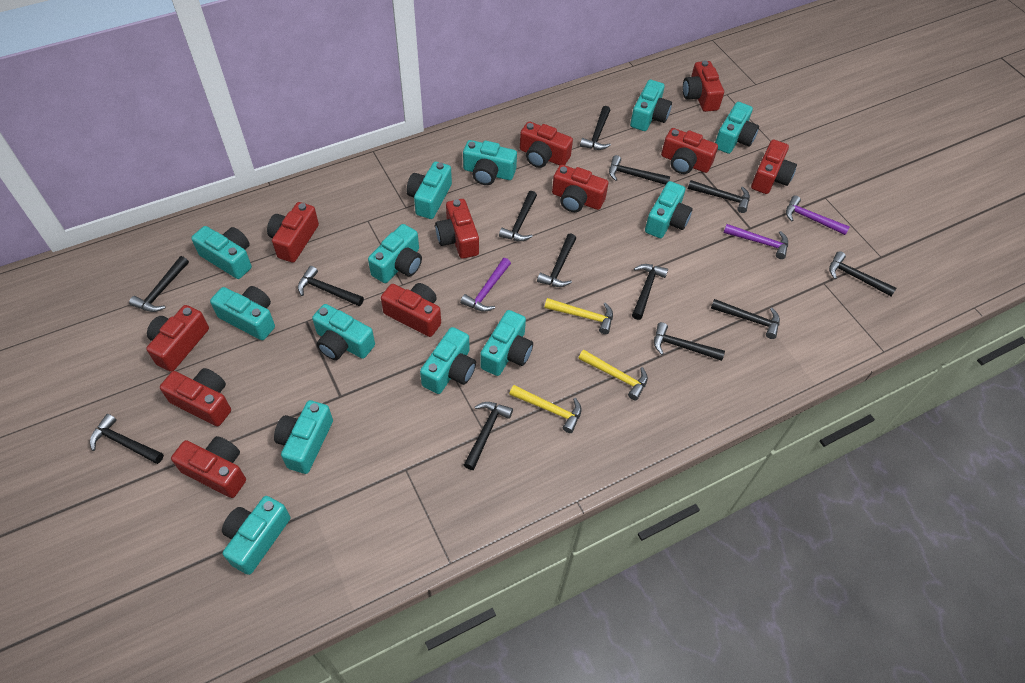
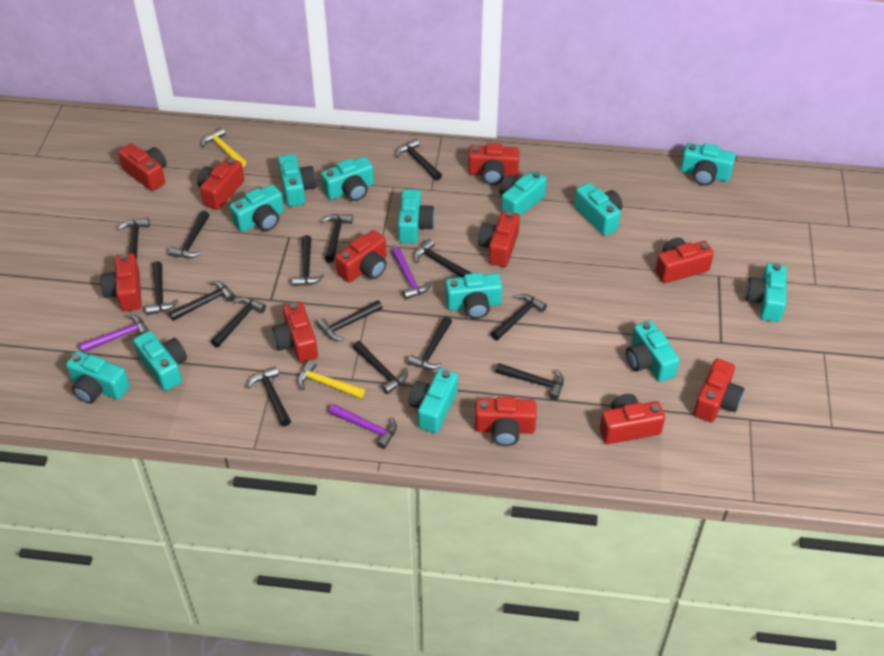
black hammer: 13 -> 15
yellow hammer: 3 -> 2

